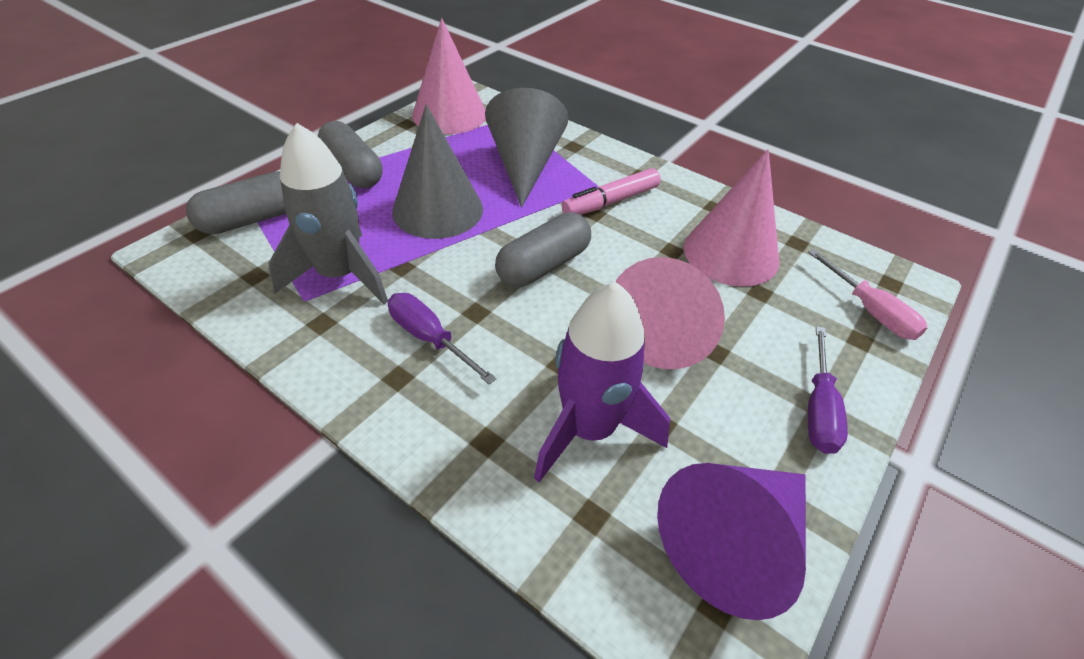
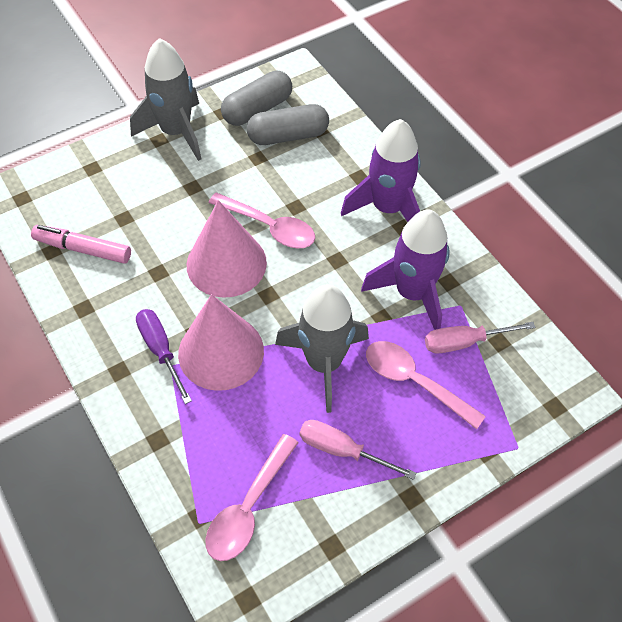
grey capsule: 3 -> 2
grey cone: 2 -> 0
grey rocket: 1 -> 2
pink cone: 3 -> 2
pink screwdriver: 1 -> 2
pink spoon: 0 -> 3
purple cone: 1 -> 0
purple rocket: 1 -> 2
purple screwdriver: 2 -> 1

